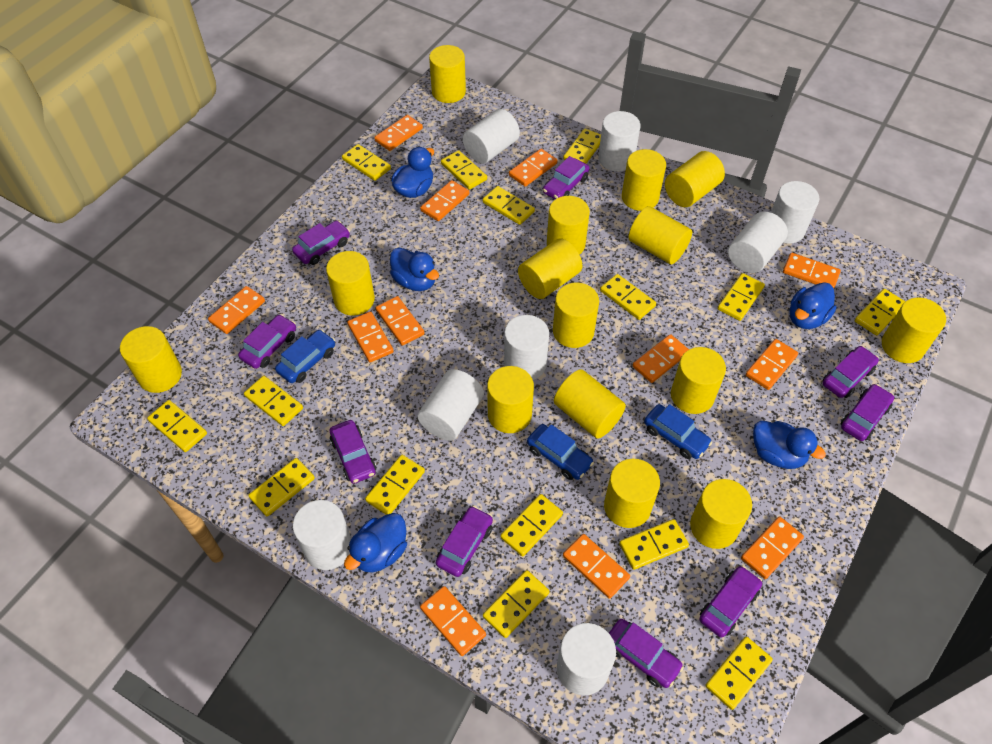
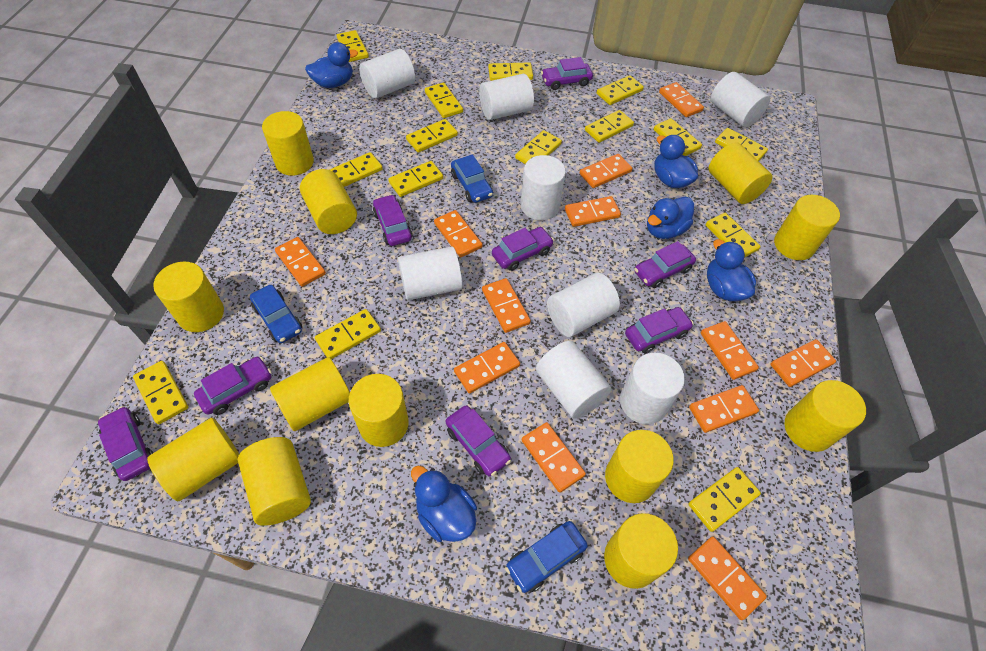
purple car: 9 -> 8
yellow cylinder: 15 -> 12

